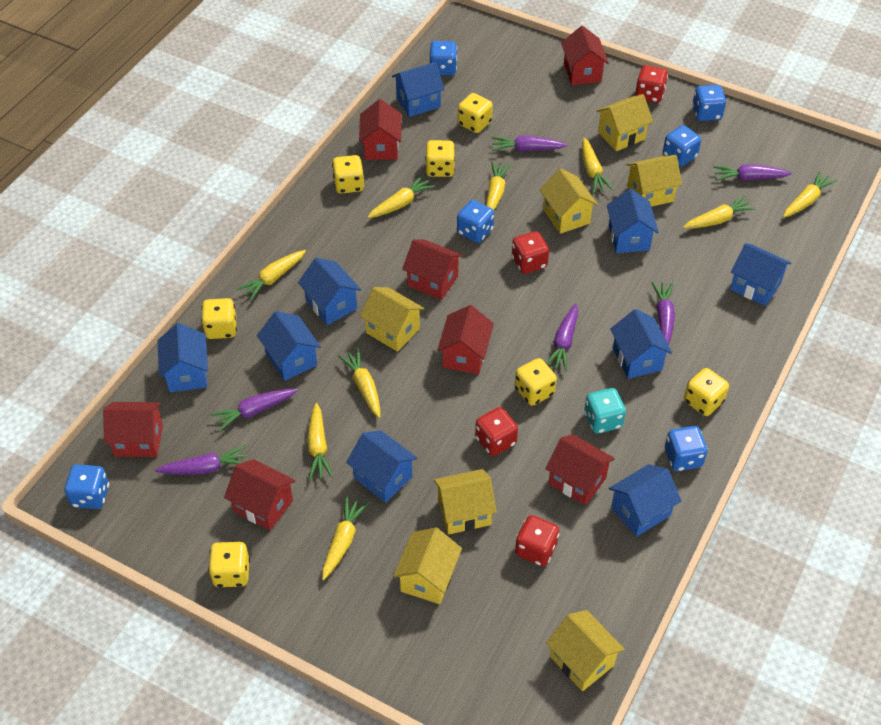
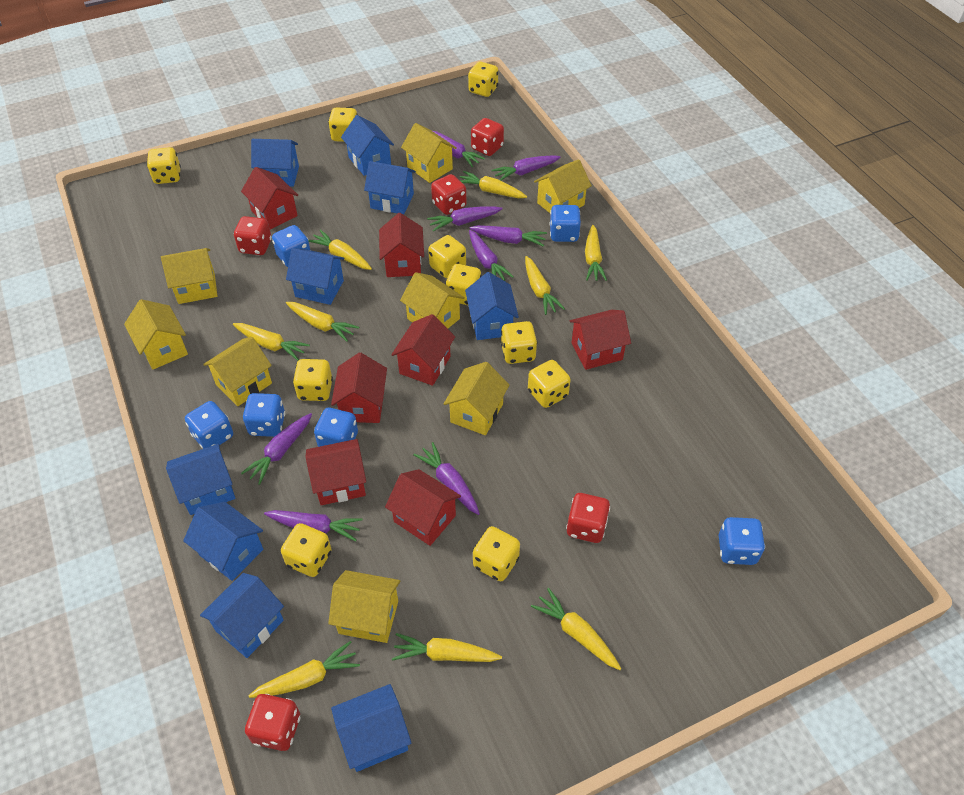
purple carrot: 6 -> 8
red dice: 4 -> 5
turquoise dice: 1 -> 0
yellow dice: 7 -> 10
yellow house: 7 -> 8

